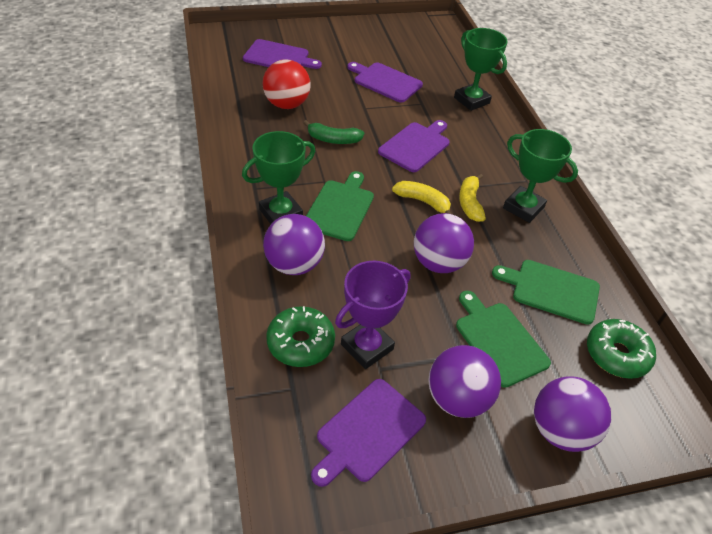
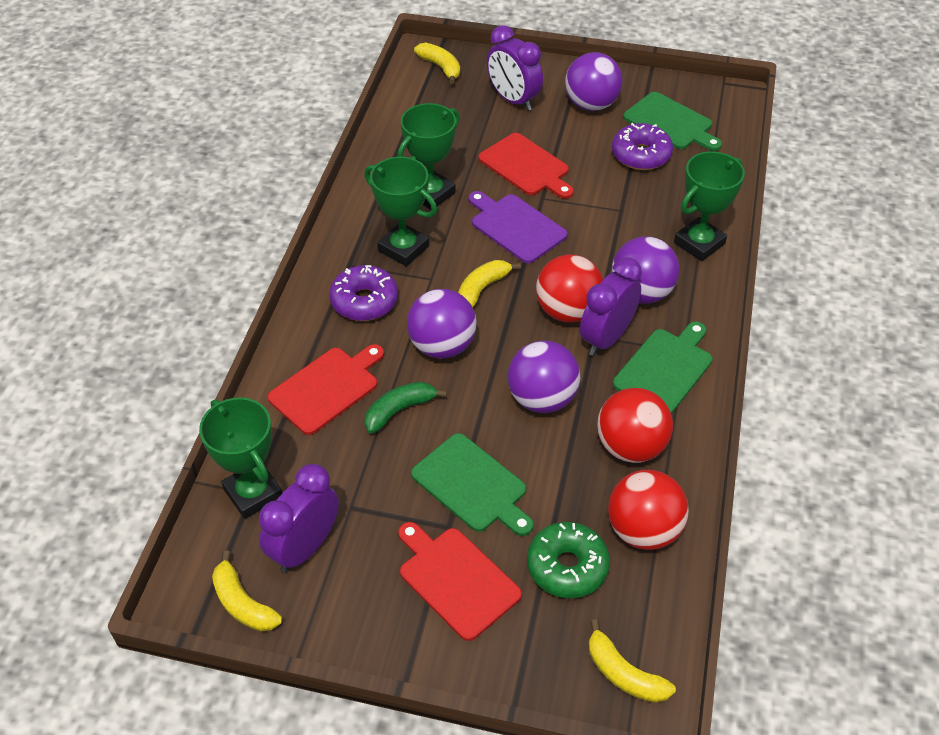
green donut: 2 -> 1
green trophy: 3 -> 4
purple clock: 0 -> 3
purple cutting board: 4 -> 1
purple donut: 0 -> 2
purple trophy: 1 -> 0
red ball: 1 -> 3
red cutting board: 0 -> 3
yellow banana: 2 -> 4

